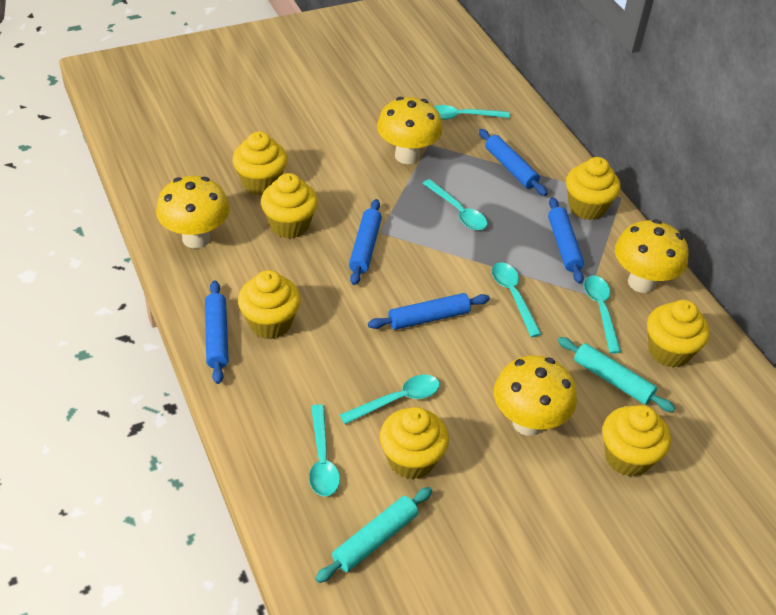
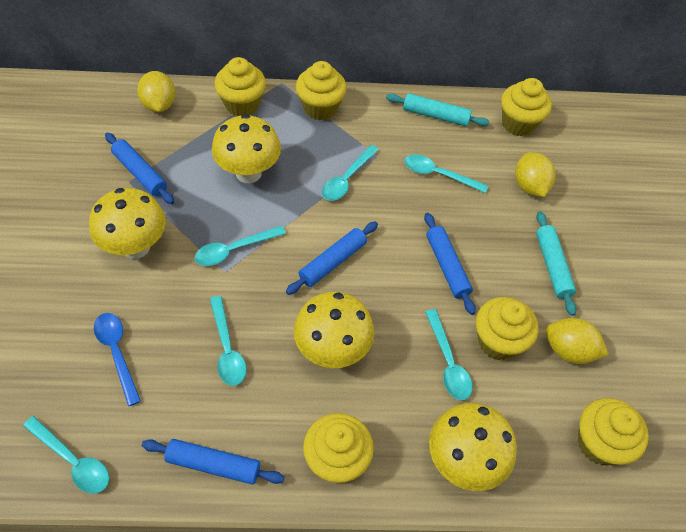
blue rolling pin: 5 -> 4
blue spoon: 0 -> 1
yellow cupcake: 7 -> 6
yellow lemon: 0 -> 3

